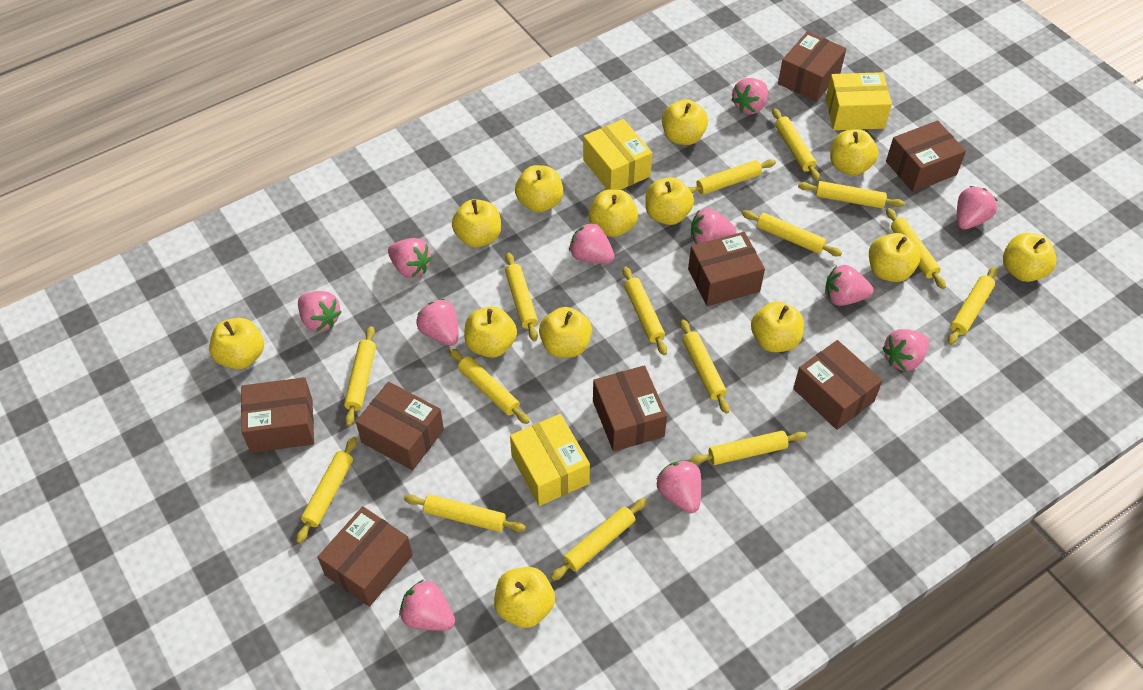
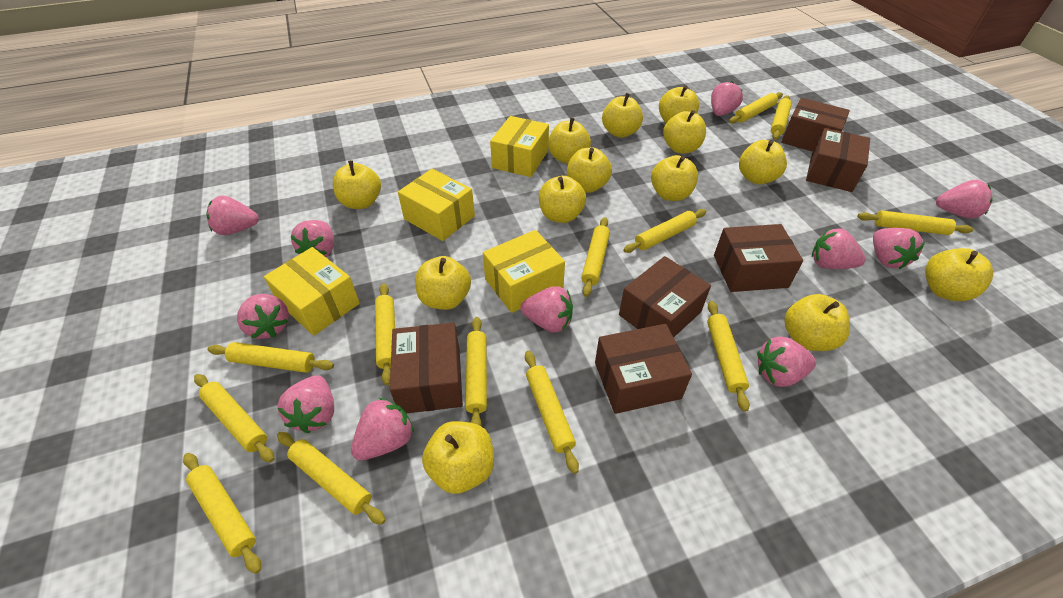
brown box: 8 -> 6
yellow box: 3 -> 4
yellow rolling pin: 15 -> 13

